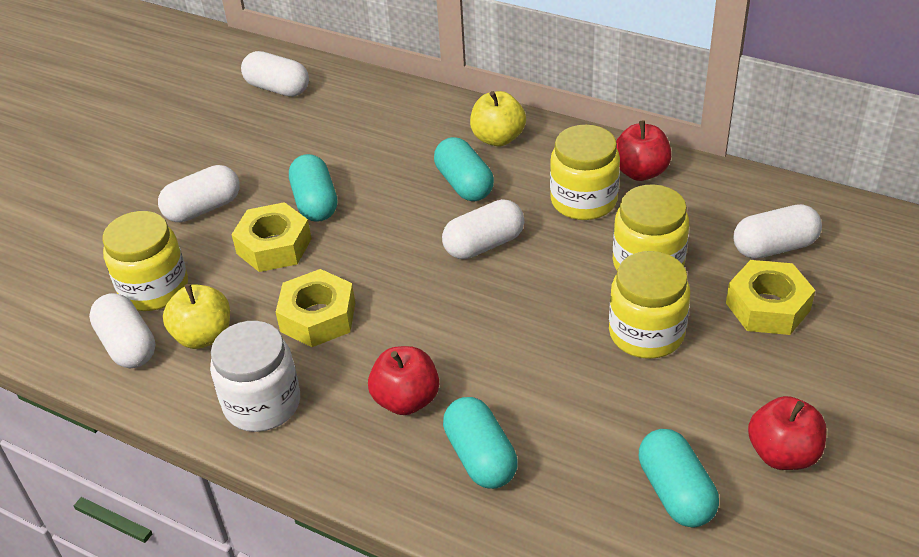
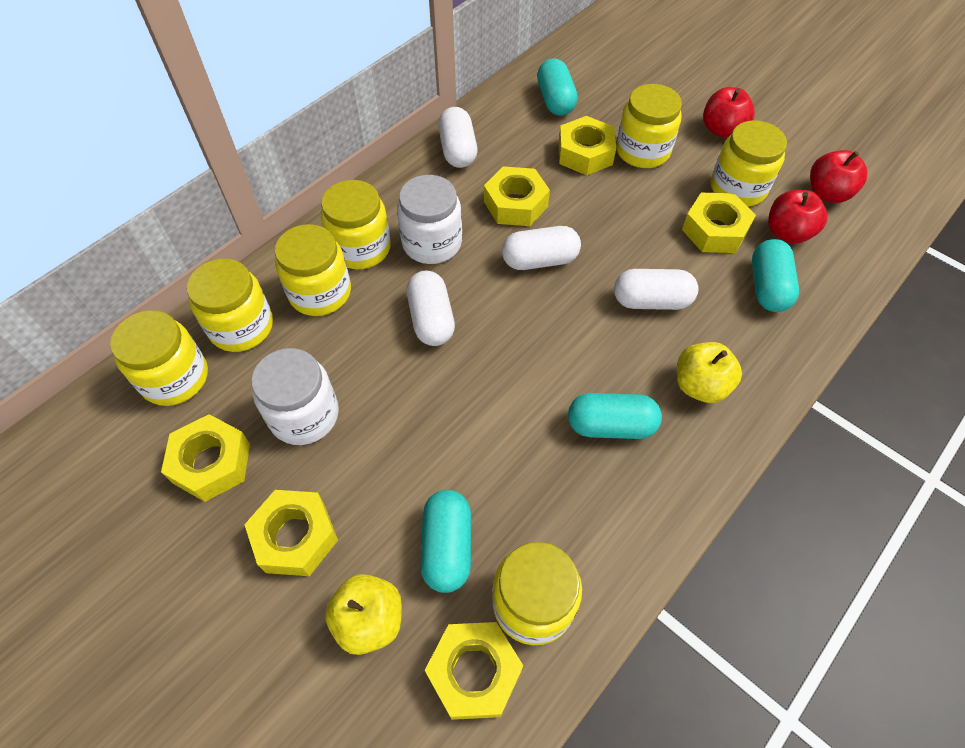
white capsule: 5 -> 4
white jar: 1 -> 2
yellow jar: 4 -> 7
yellow nut: 3 -> 6

